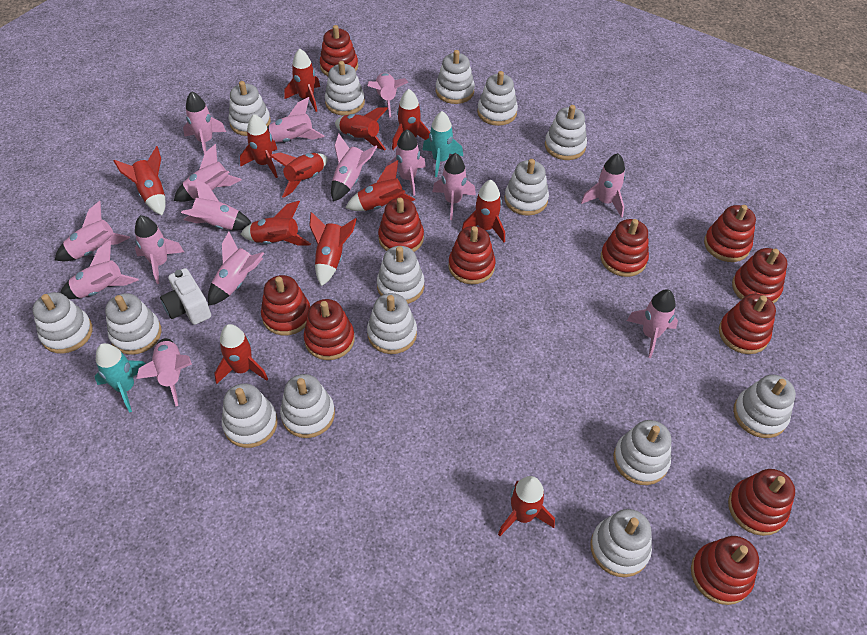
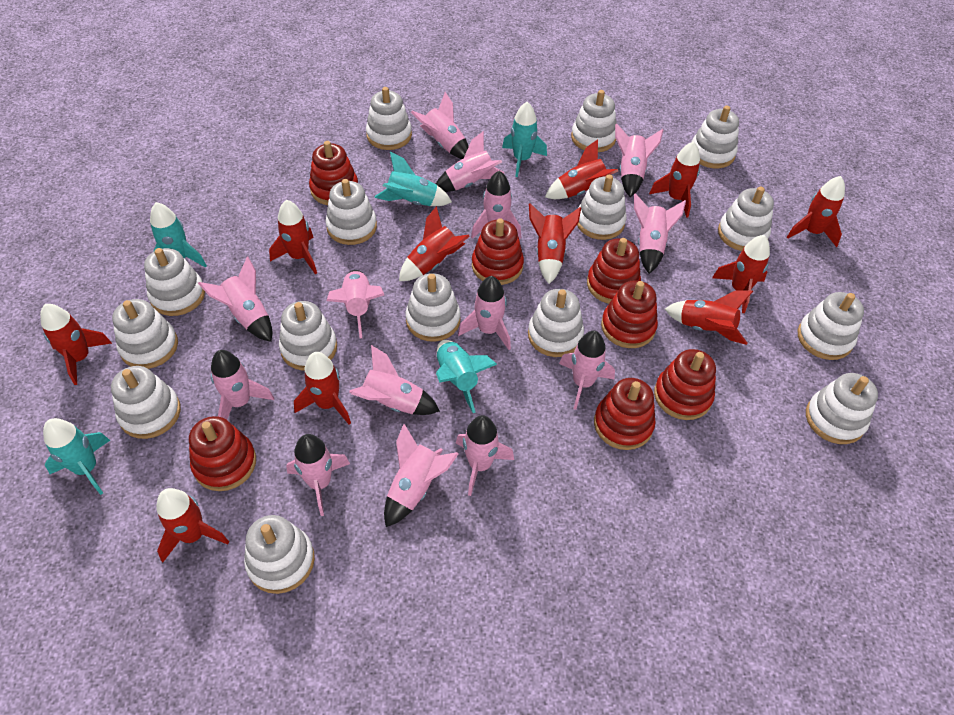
pink rocket: 15 -> 14
red rocket: 12 -> 11
red stacking toy: 11 -> 7
turquoise rocket: 2 -> 5
white camera: 1 -> 0

